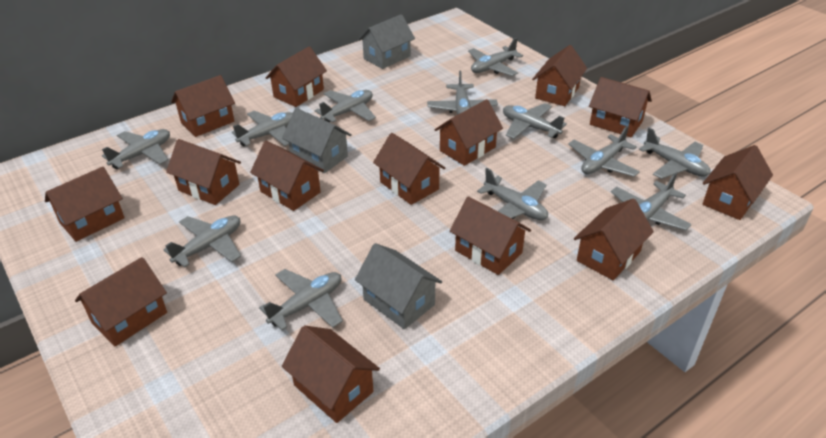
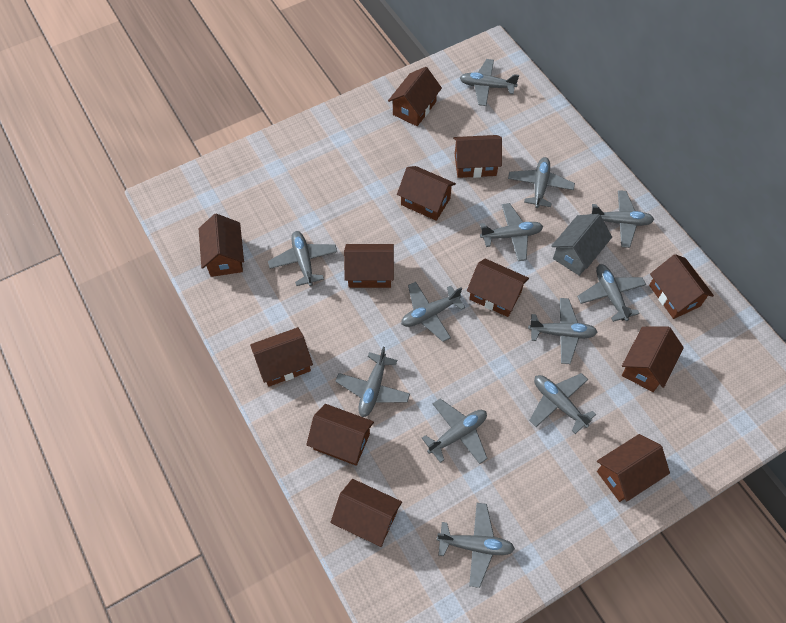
brown house: 14 -> 12
grey house: 3 -> 1

